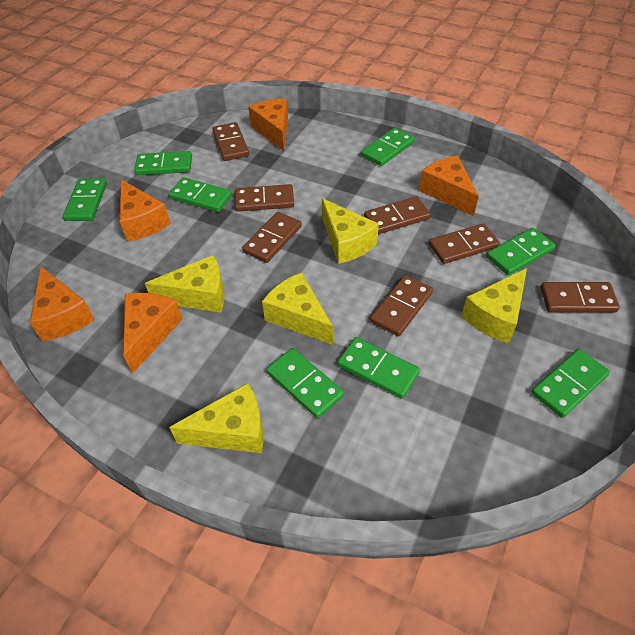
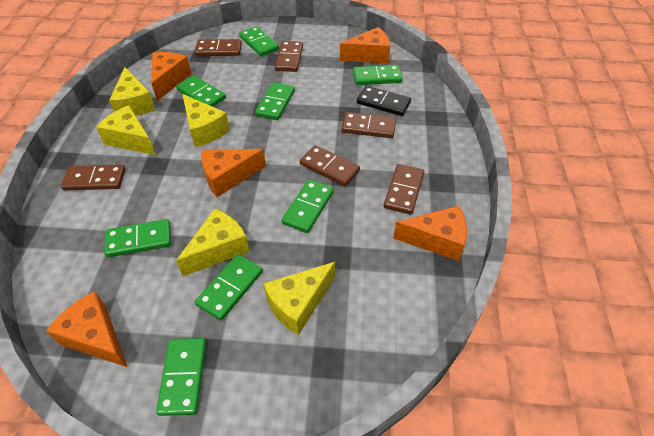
black domino: 0 -> 1
brown domino: 7 -> 6

